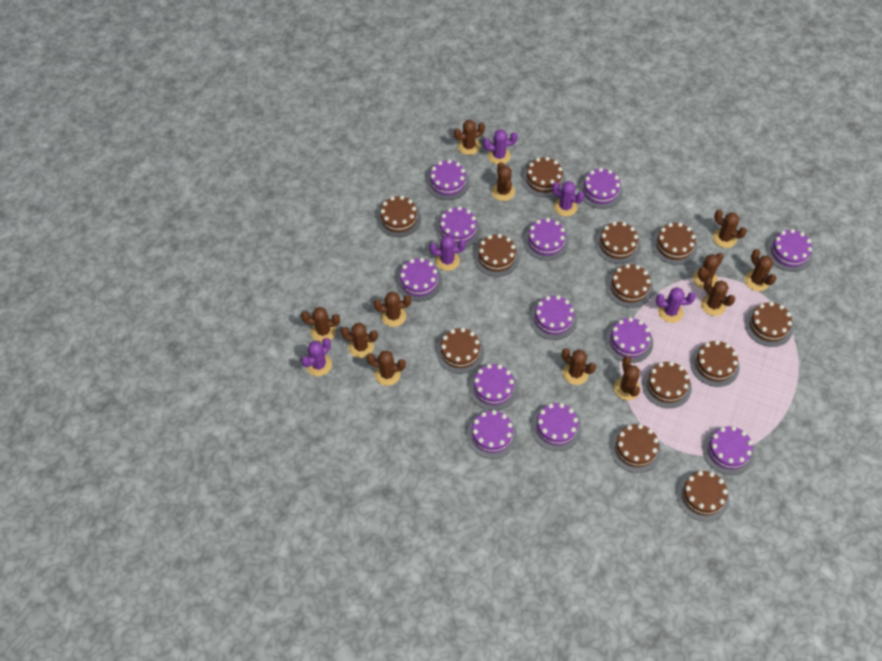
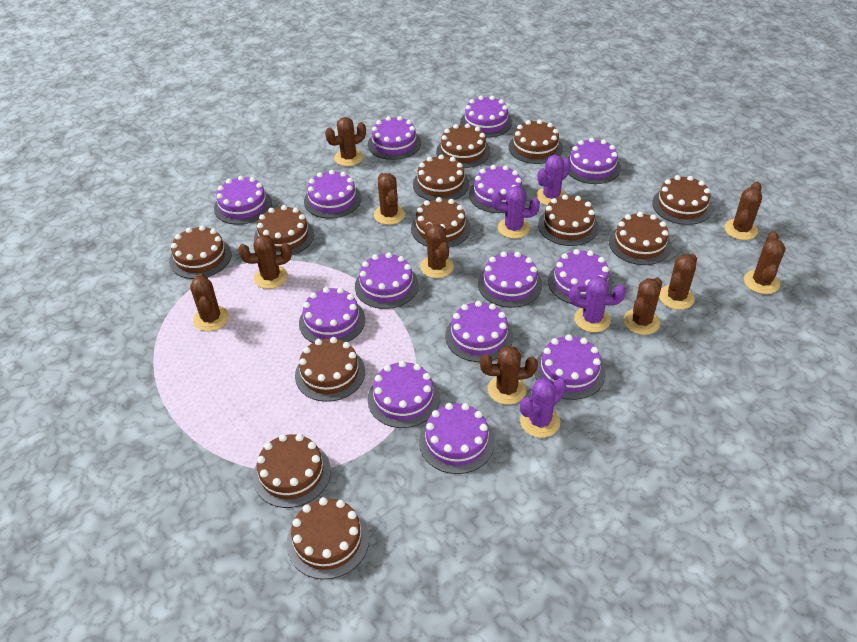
brown cactus: 12 -> 10
purple cactus: 5 -> 4
purple cake: 12 -> 14

